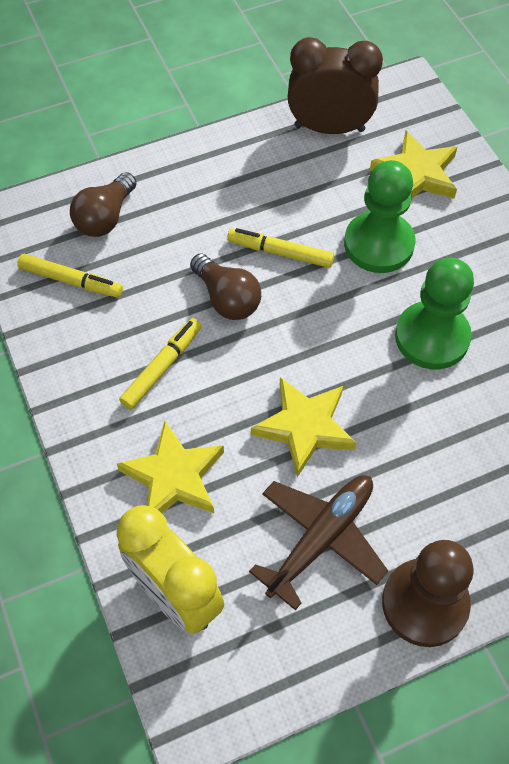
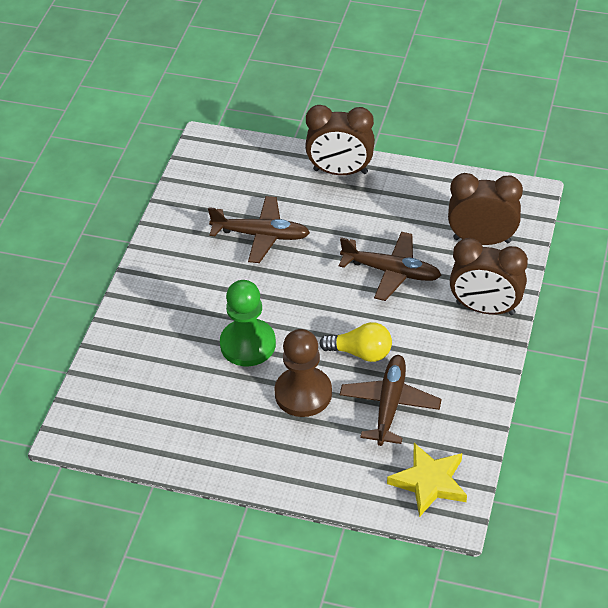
brown clock: 1 -> 3
brown light bulb: 2 -> 0
brown plane: 1 -> 3
green pawn: 2 -> 1
yellow clock: 1 -> 0
yellow light bulb: 0 -> 1
yellow marker: 3 -> 0
yellow star: 3 -> 1

